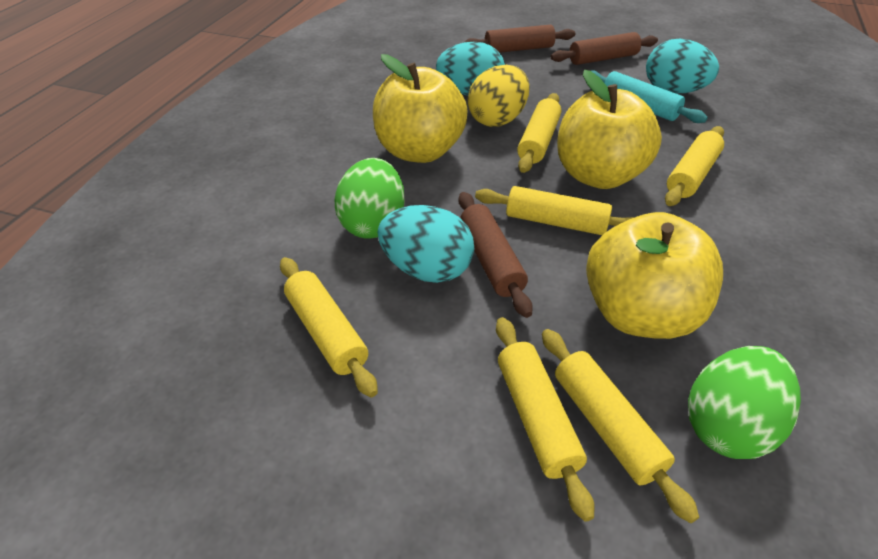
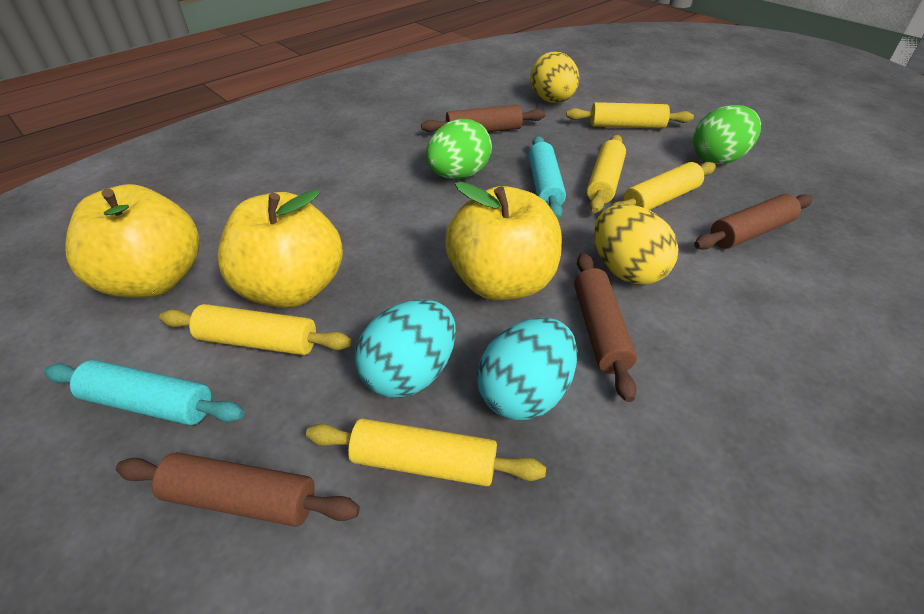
brown rolling pin: 3 -> 4
turquoise egg: 3 -> 2
turquoise rolling pin: 1 -> 2
yellow egg: 1 -> 2
yellow rolling pin: 6 -> 5

